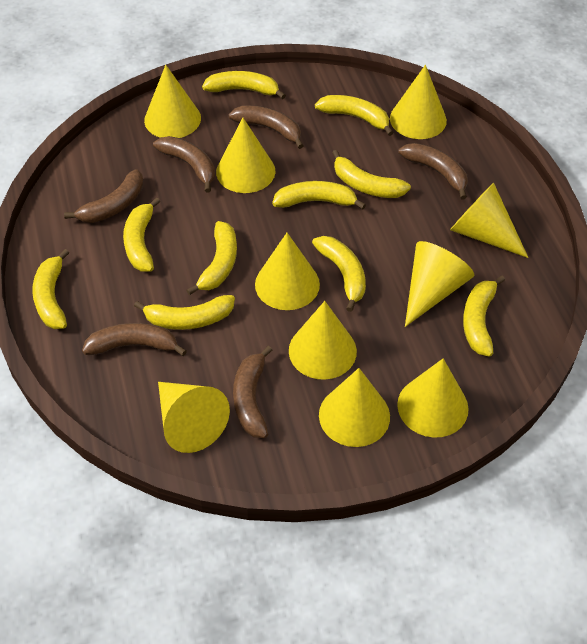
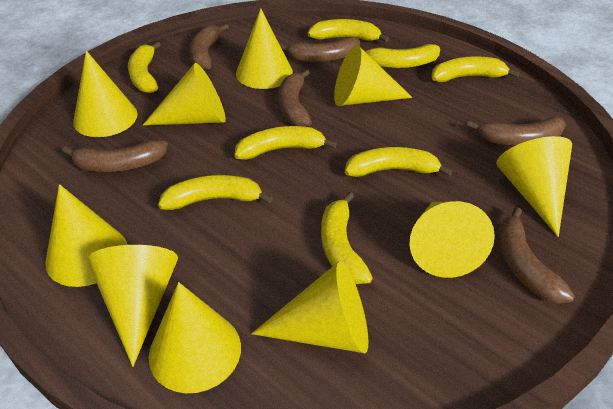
yellow banana: 10 -> 8

